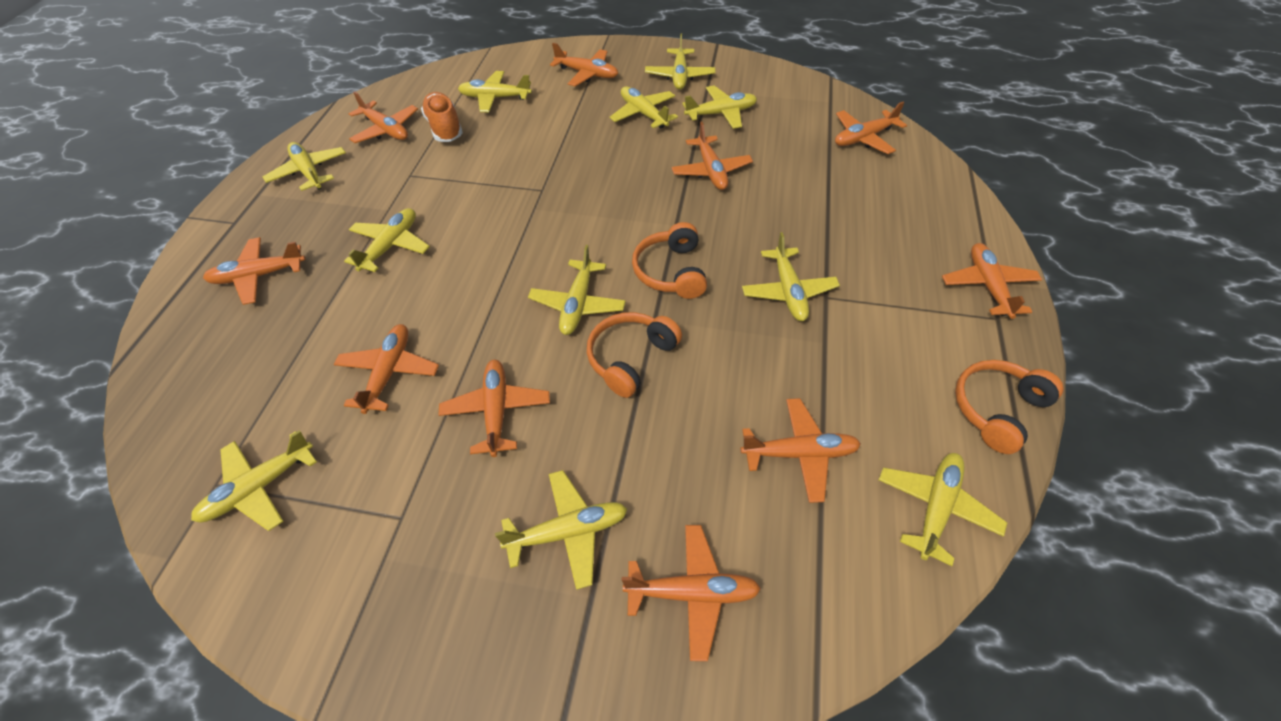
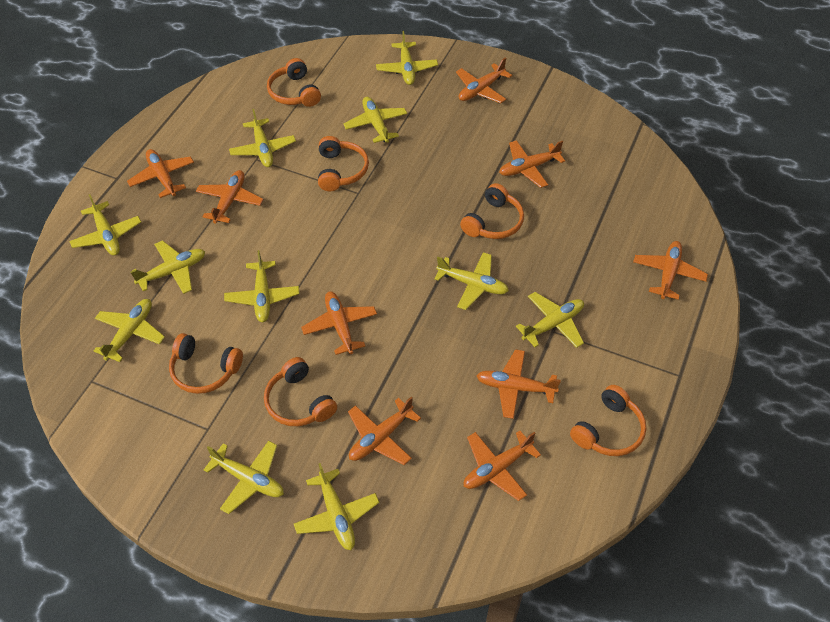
orange headphones: 3 -> 6
orange plane: 10 -> 9
orange shoe: 1 -> 0

